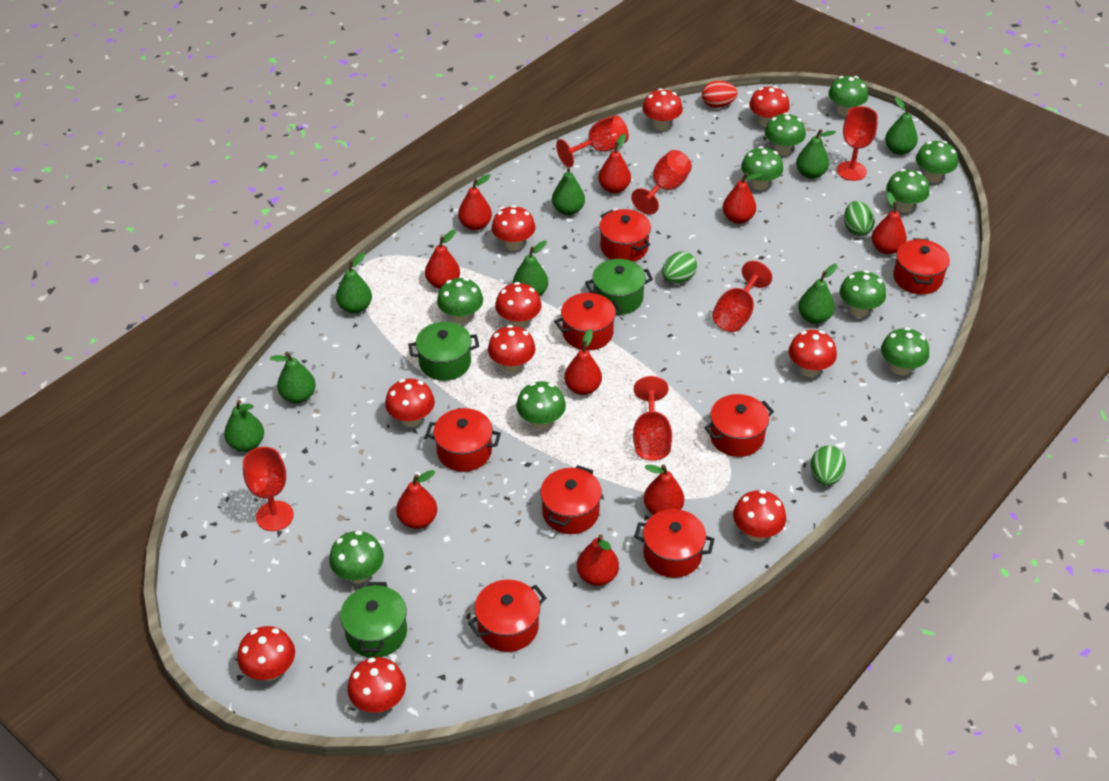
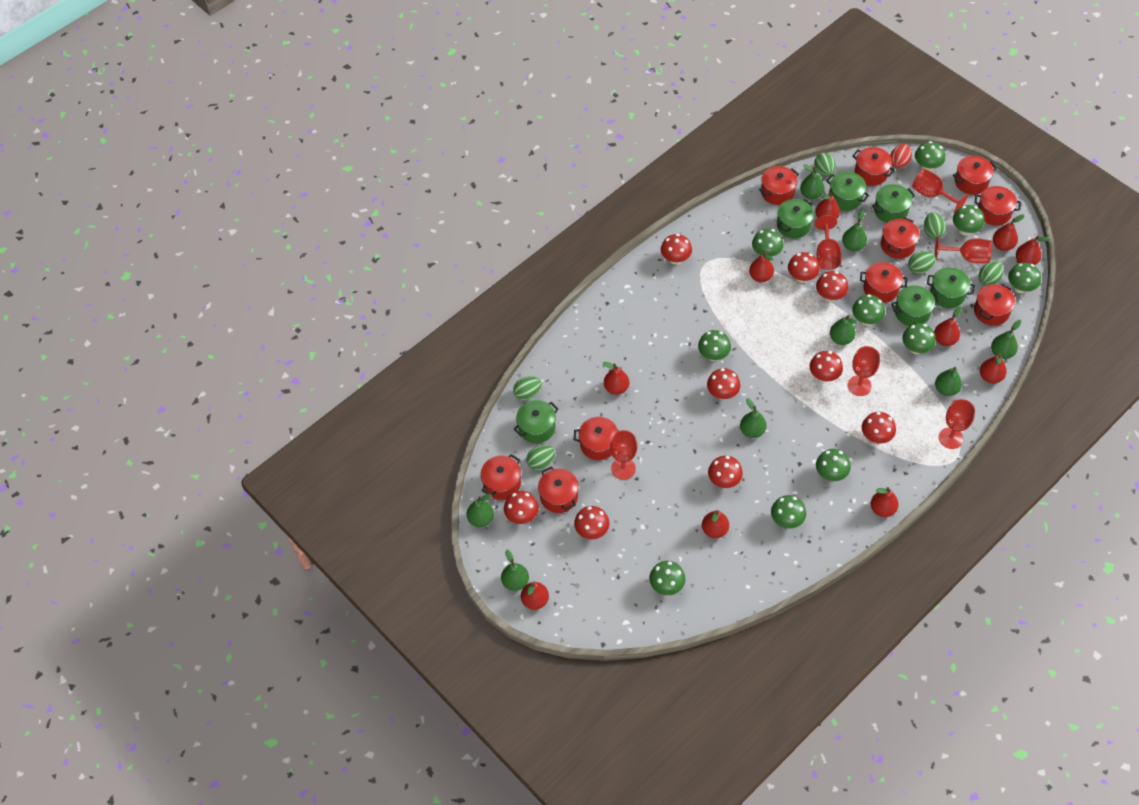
green egg: 3 -> 6
green pot: 3 -> 6
red mushroom: 10 -> 9
red pear: 9 -> 10
red pot: 8 -> 10

